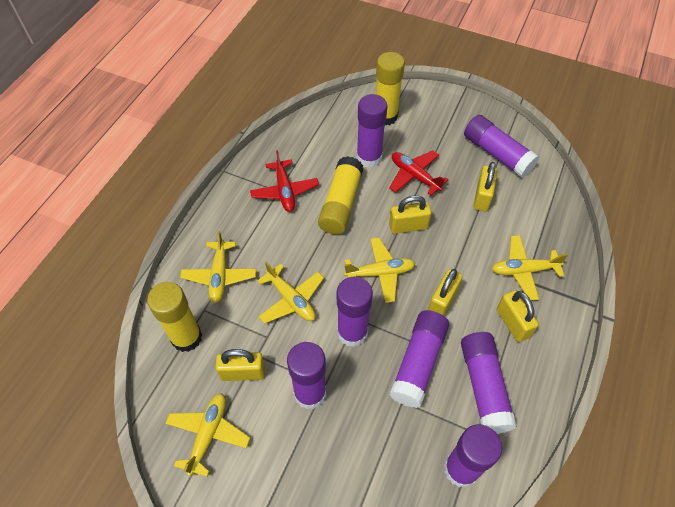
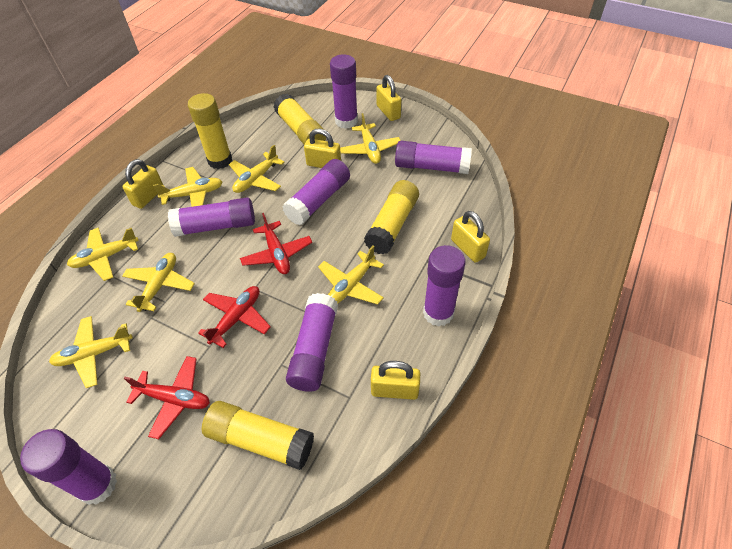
red plane: 2 -> 3
yellow glue stick: 3 -> 4
yellow plane: 5 -> 7

